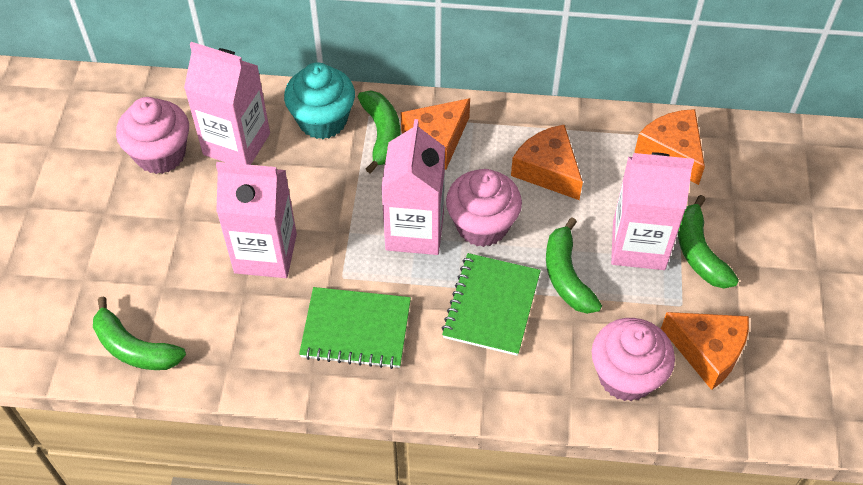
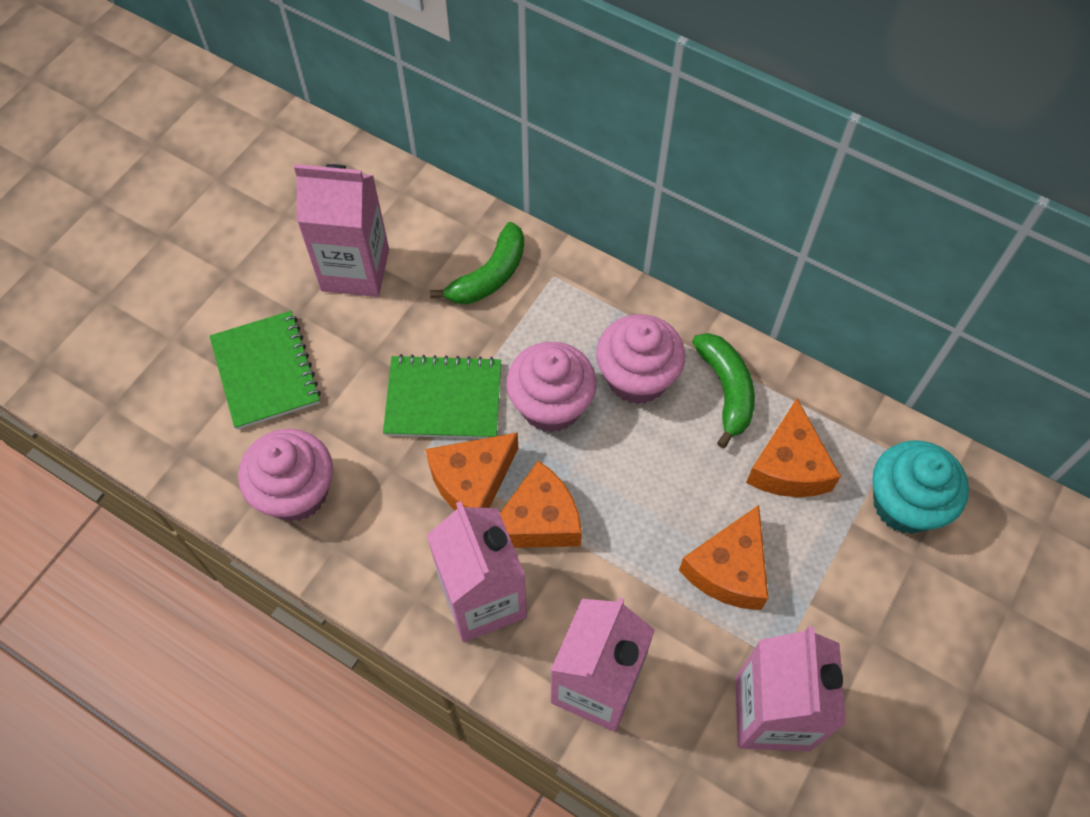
green banana: 4 -> 2

